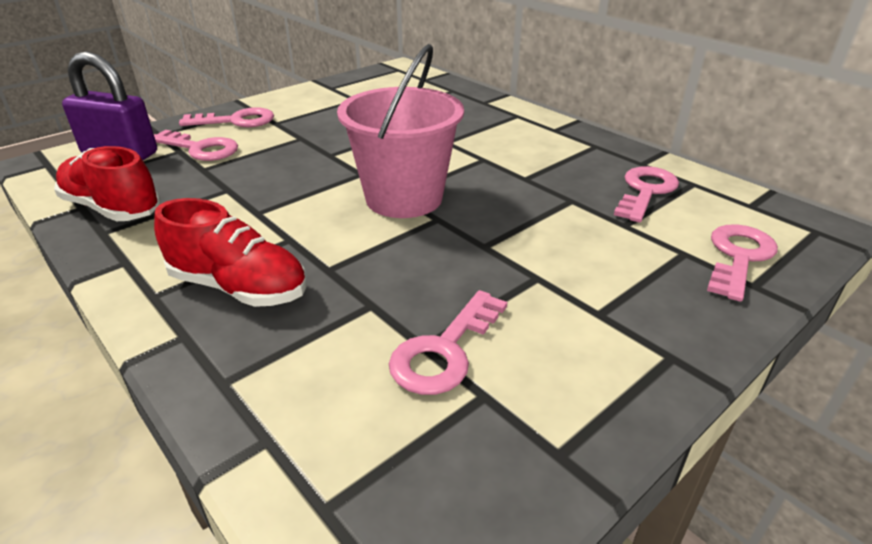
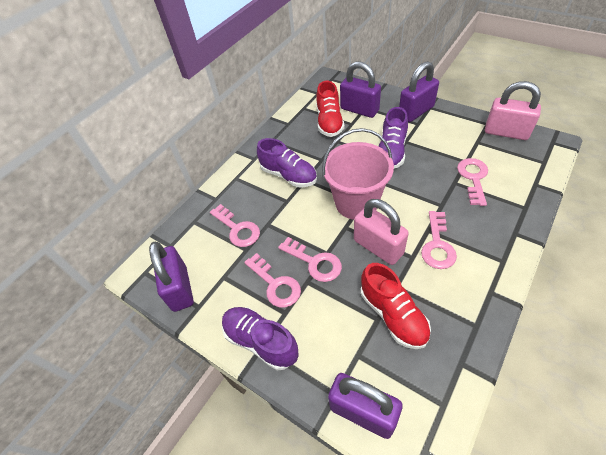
pink padlock: 0 -> 2
purple padlock: 1 -> 4
purple shoe: 0 -> 3

